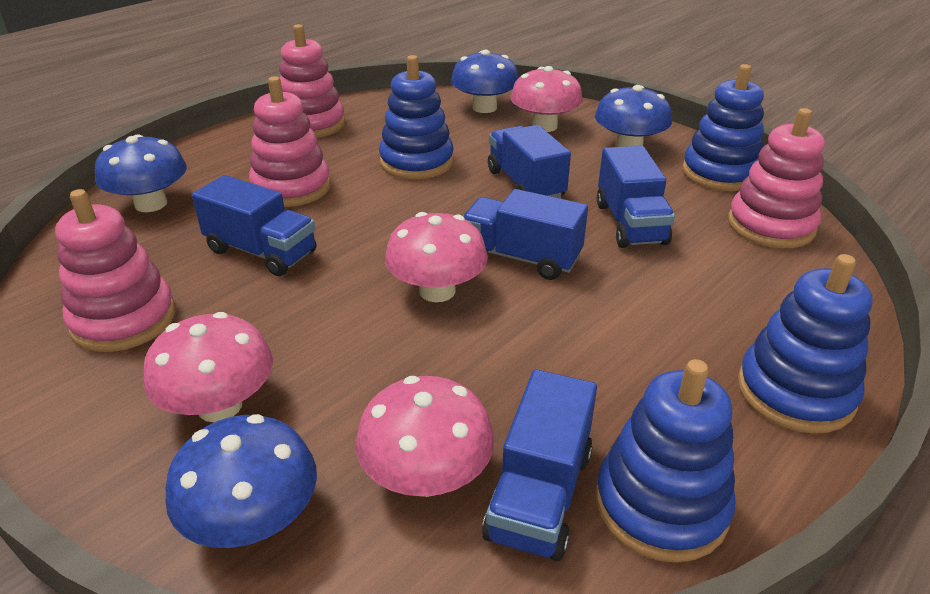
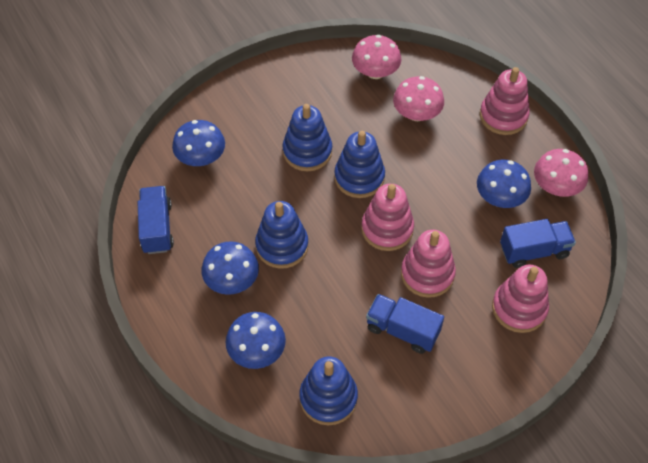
blue truck: 5 -> 3
pink mushroom: 4 -> 3

